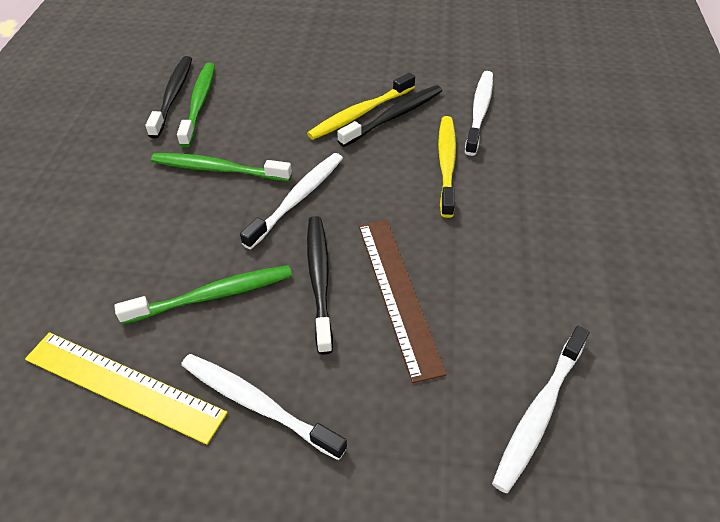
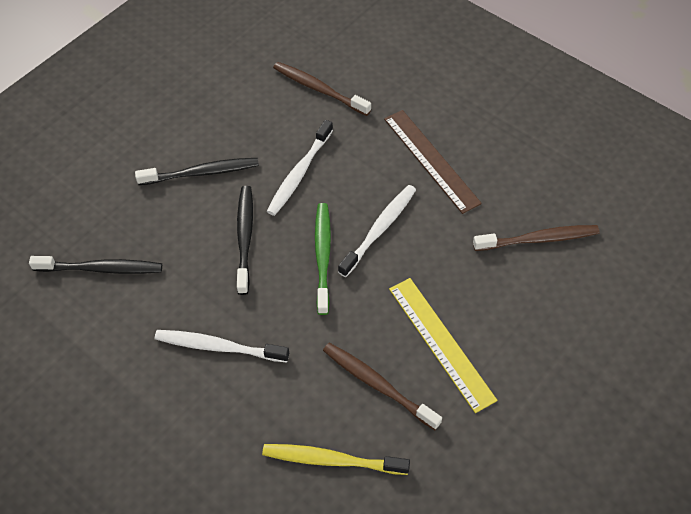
brown toothbrush: 0 -> 3
green toothbrush: 3 -> 1
white toothbrush: 4 -> 3
yellow toothbrush: 2 -> 1

